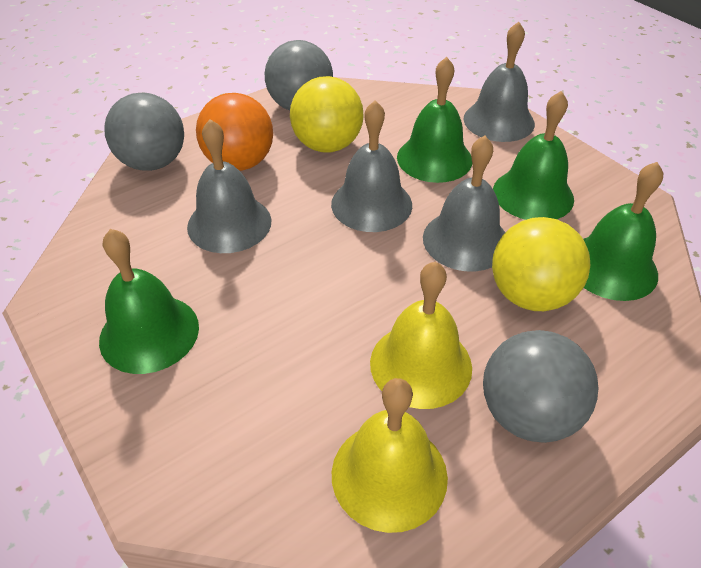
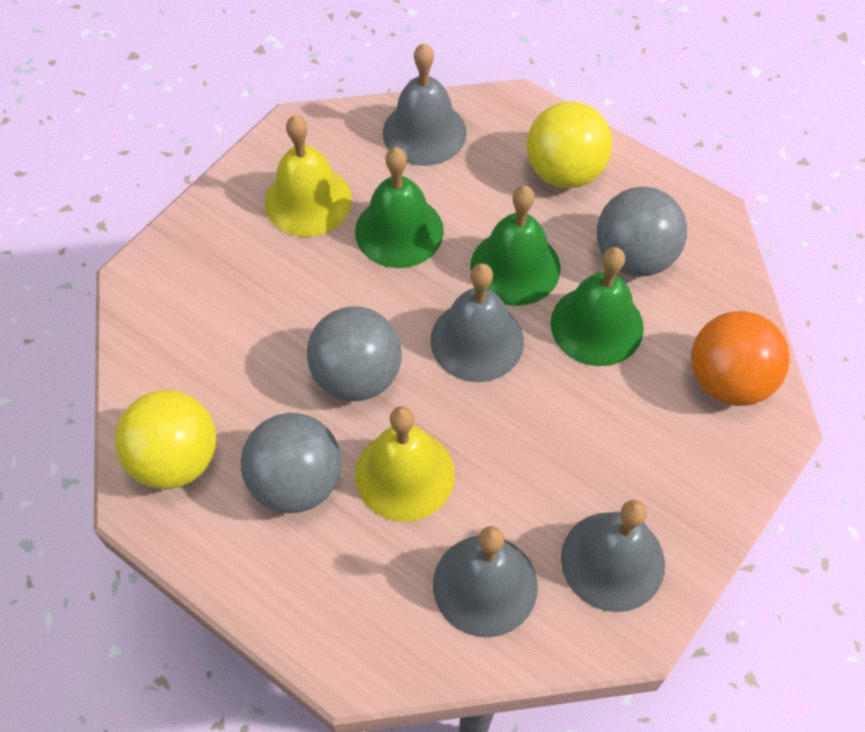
green bell: 4 -> 3

